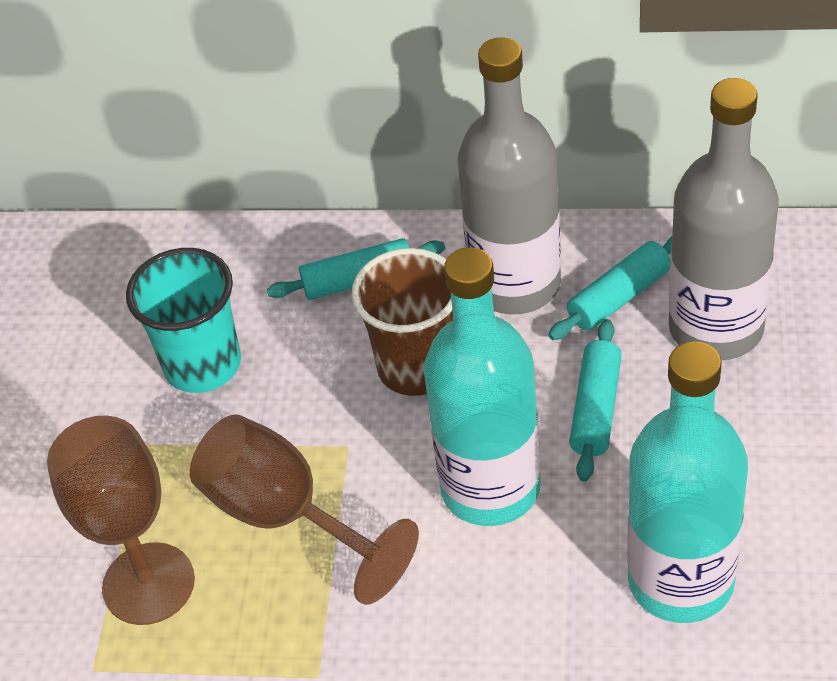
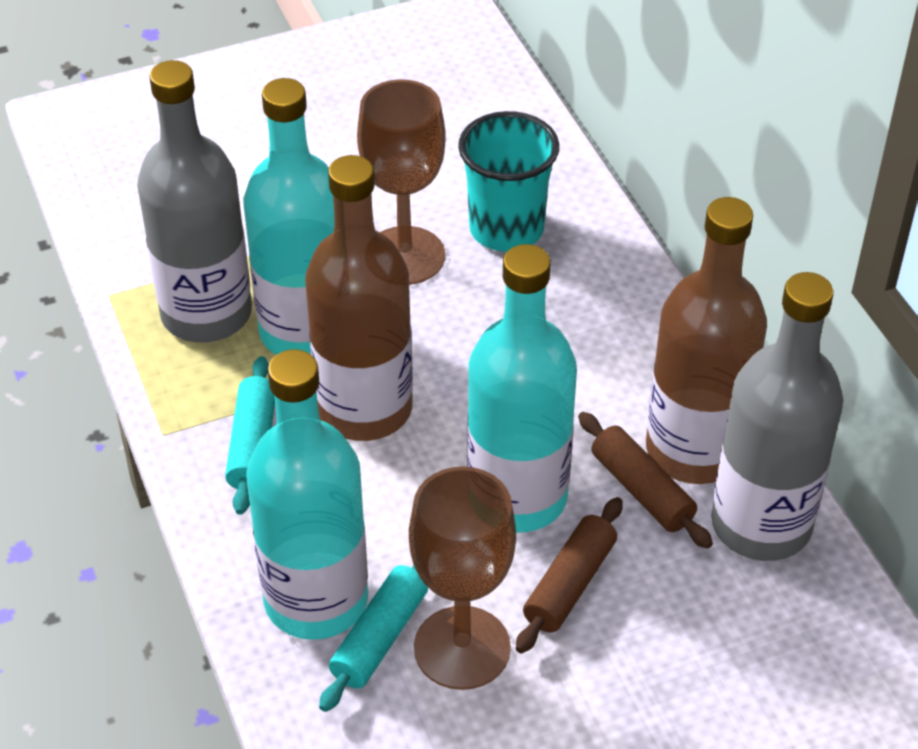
brown bottle: 0 -> 2
brown cup: 1 -> 0
brown rolling pin: 0 -> 2
turquoise bottle: 2 -> 3
turquoise rolling pin: 3 -> 2

